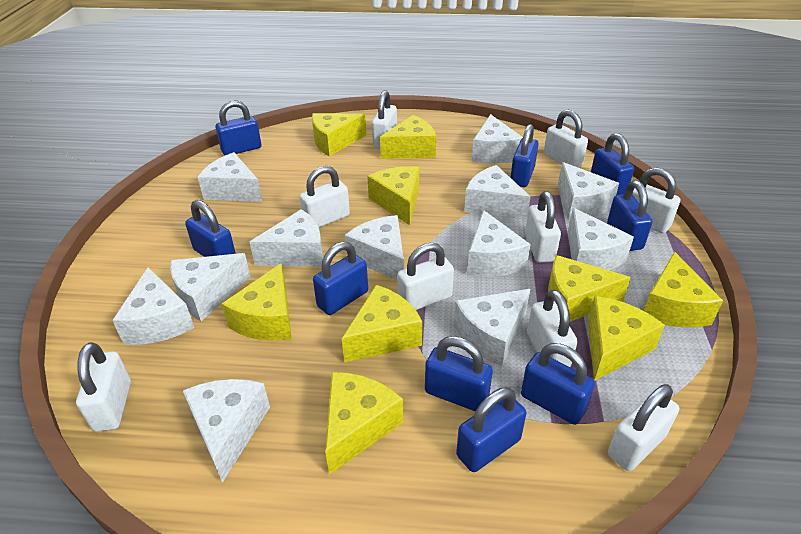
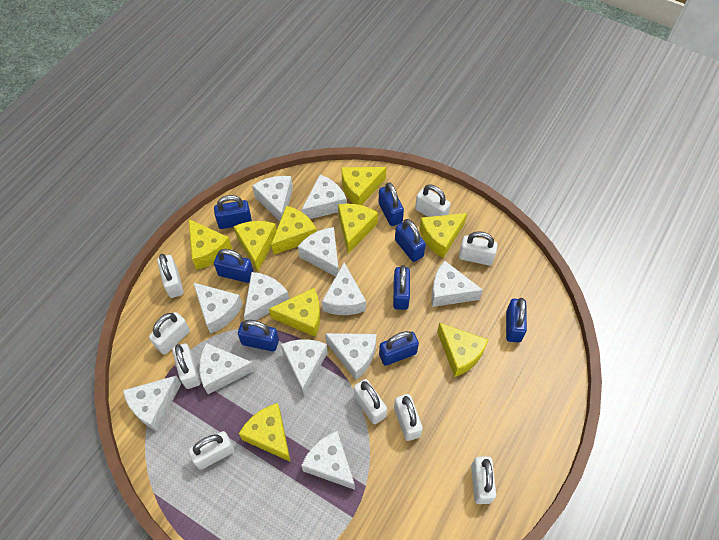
blue padlock: 9 -> 8

